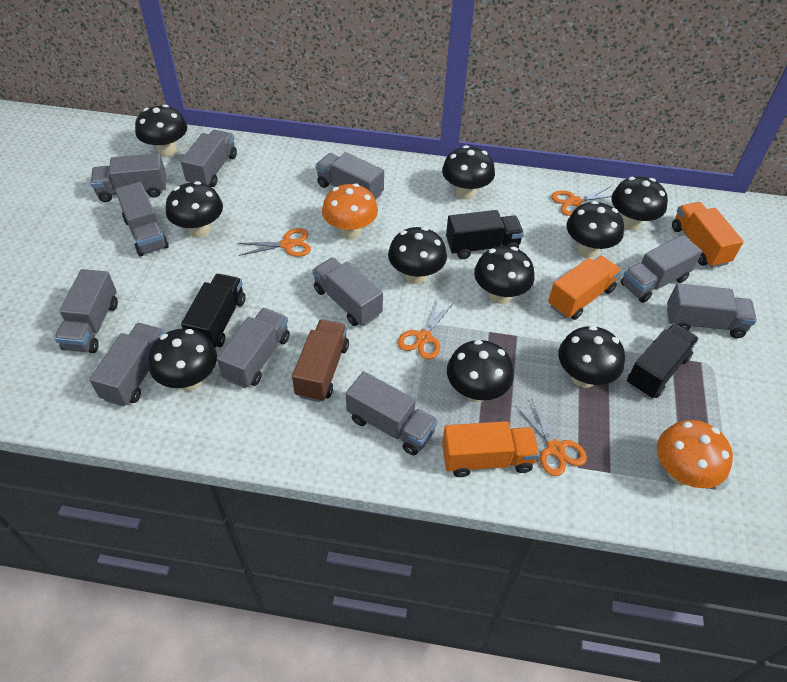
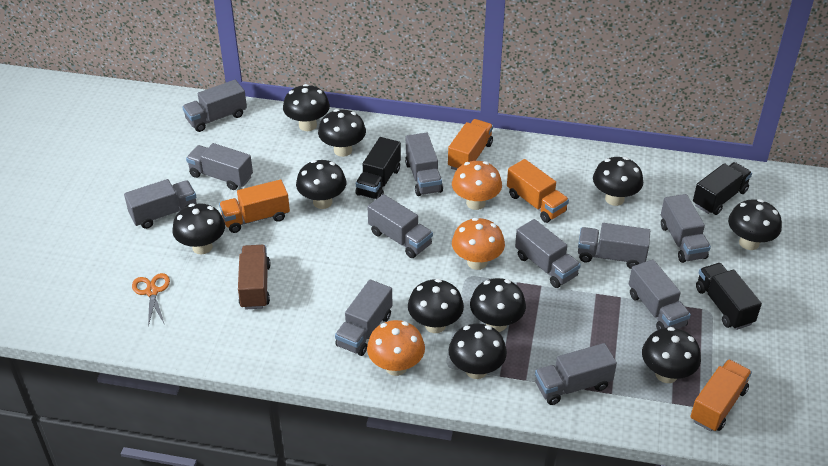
orange mushroom: 2 -> 3
orange scissors: 4 -> 1
orange truck: 3 -> 4

